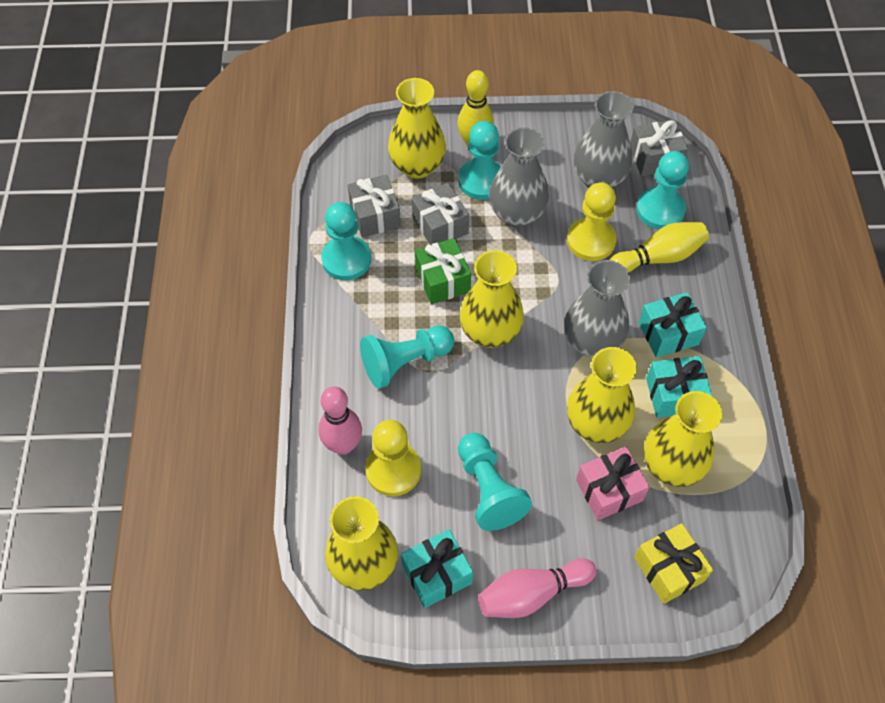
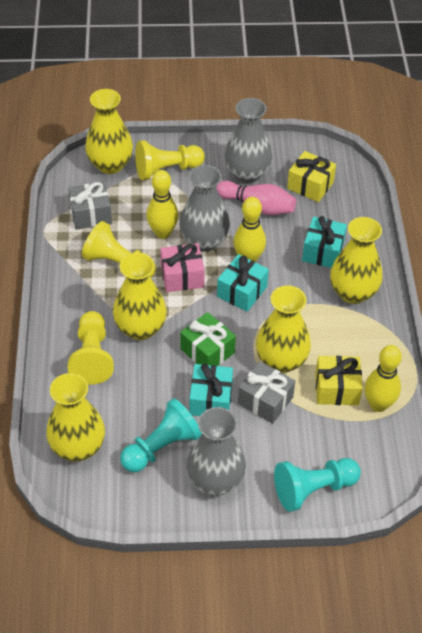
grey gift: 3 -> 2
pink bowling pin: 2 -> 1
turquoise pawn: 5 -> 2
yellow bowling pin: 2 -> 3
yellow gift: 1 -> 2
yellow pawn: 2 -> 3

